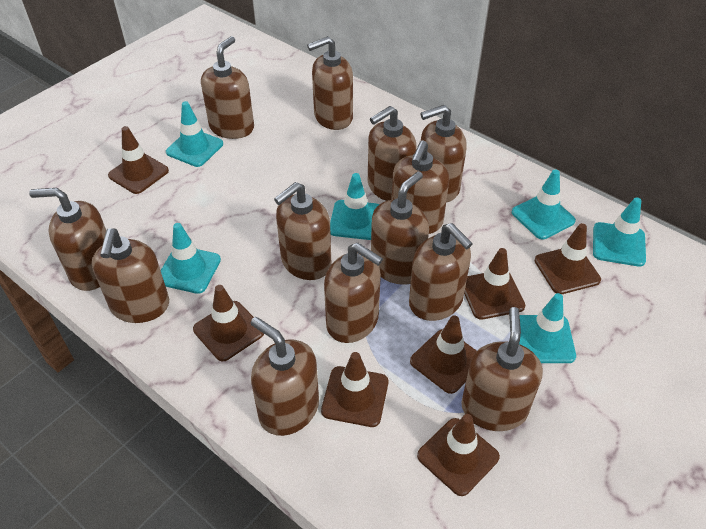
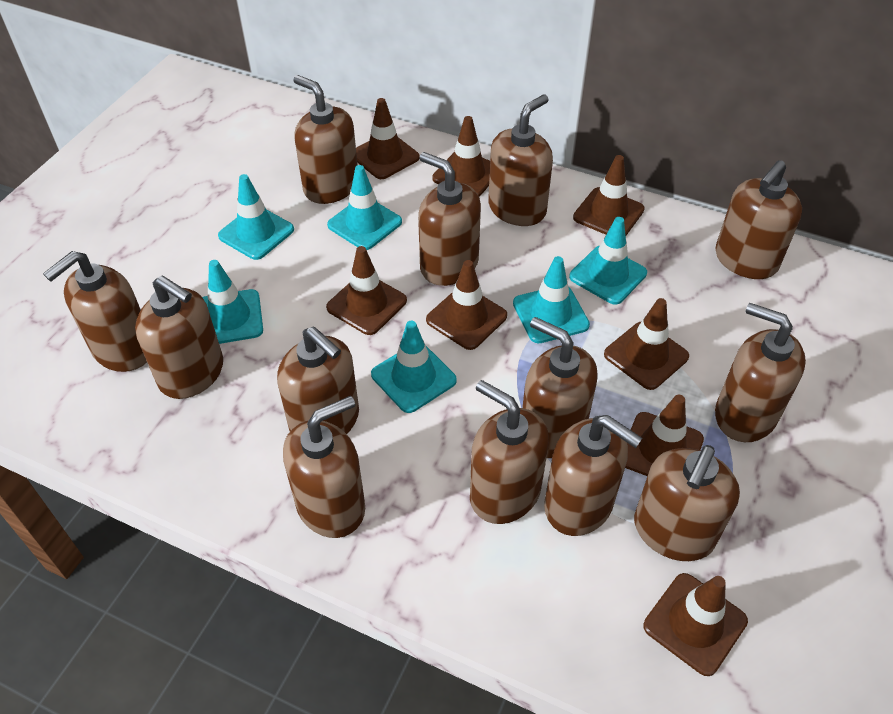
brown traffic cone: 7 -> 8

